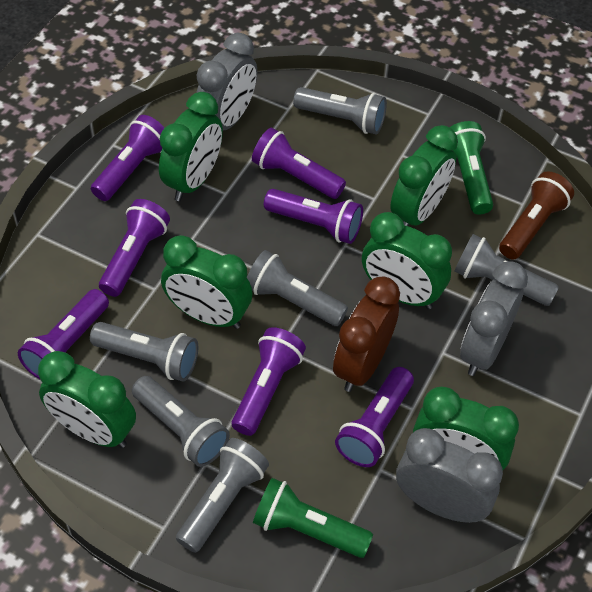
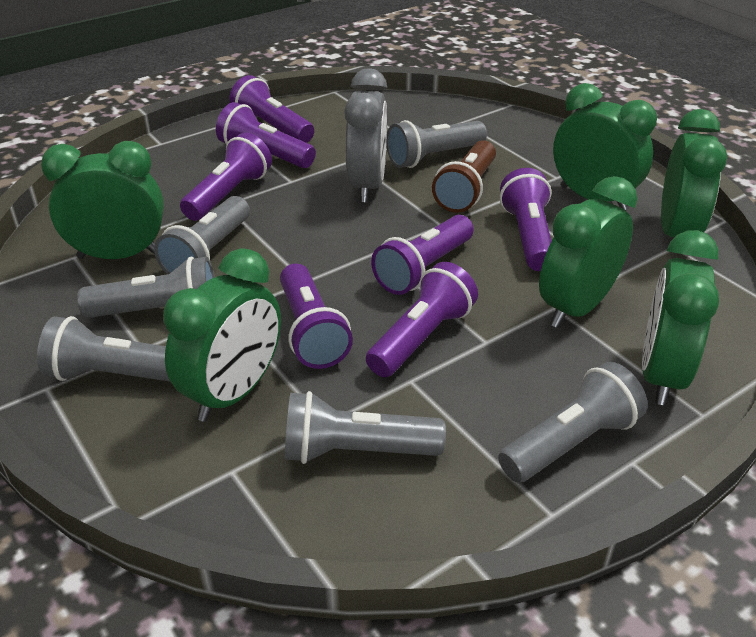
brown clock: 1 -> 0
green flashlight: 2 -> 0
grey clock: 3 -> 1

